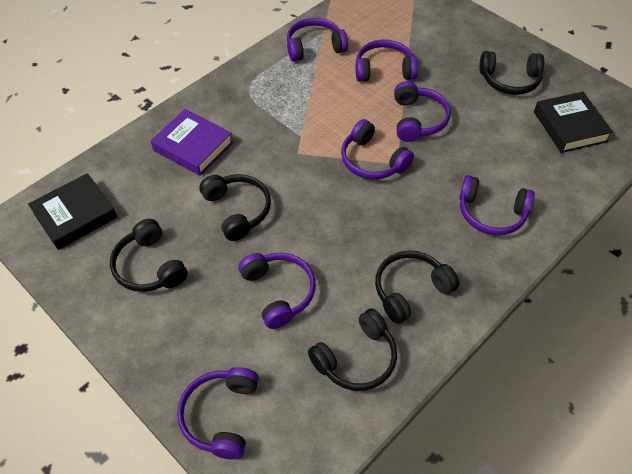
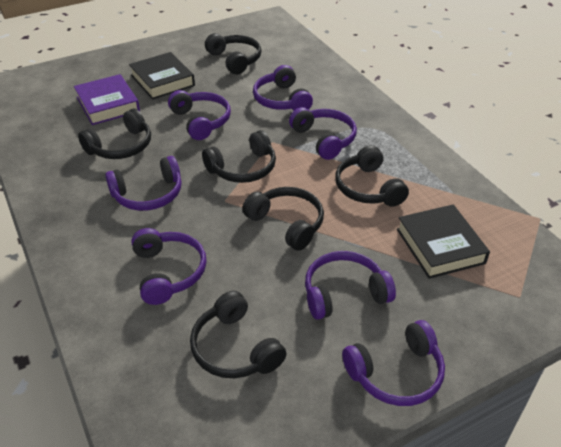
black headphones: 5 -> 6

